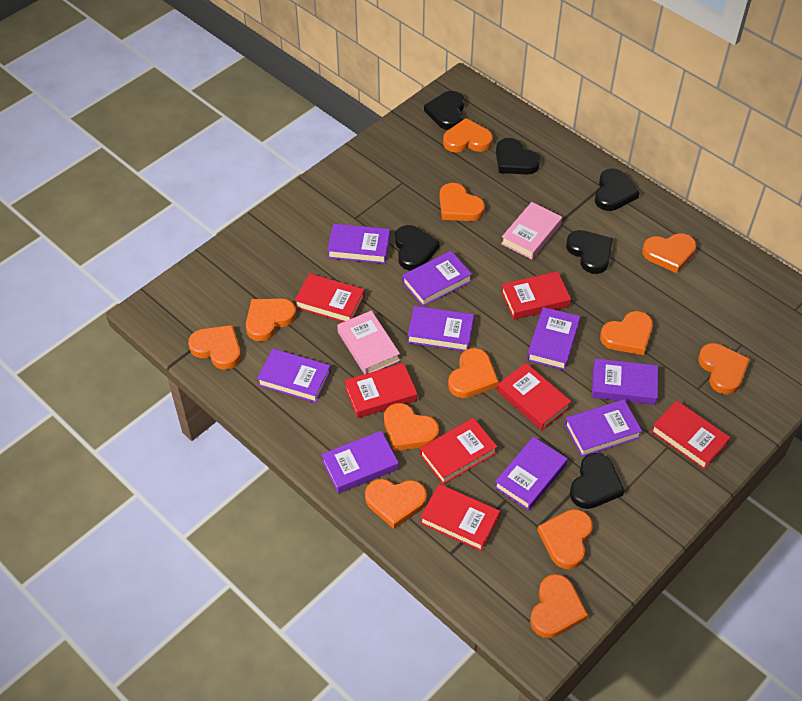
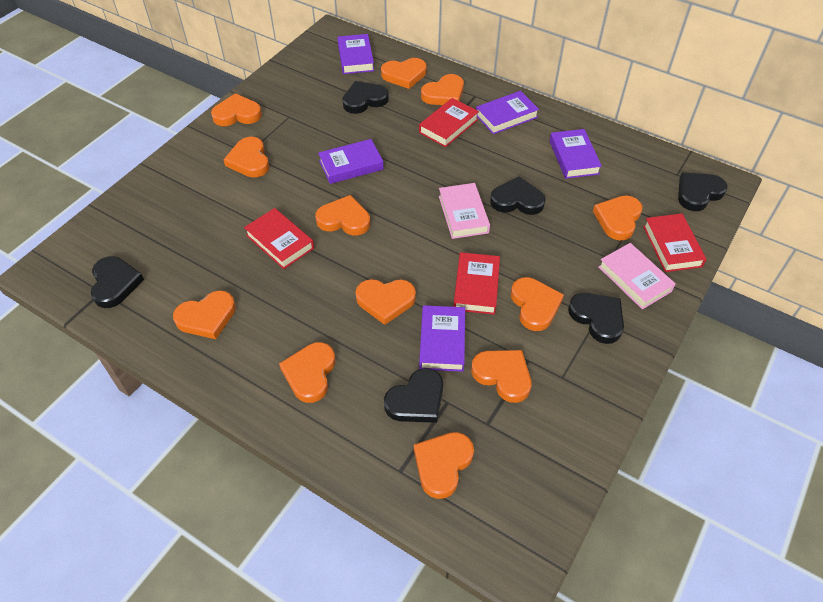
purple book: 9 -> 5
red book: 7 -> 4

